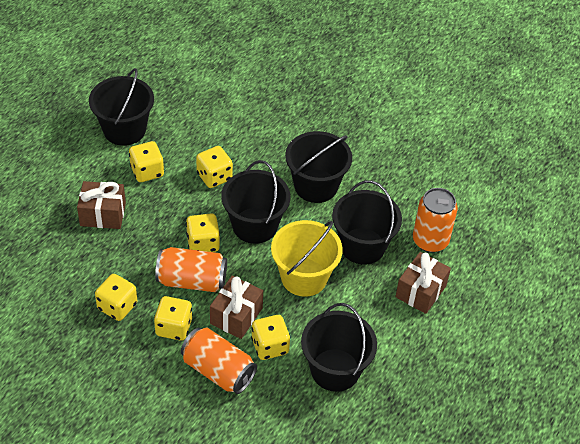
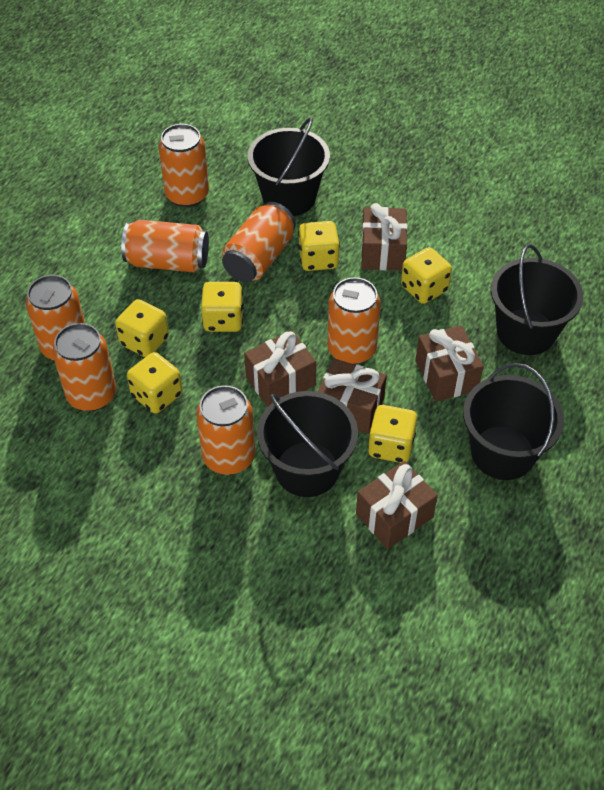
black bucket: 5 -> 4
brown gift: 3 -> 5
orange can: 3 -> 7
yellow bucket: 1 -> 0

